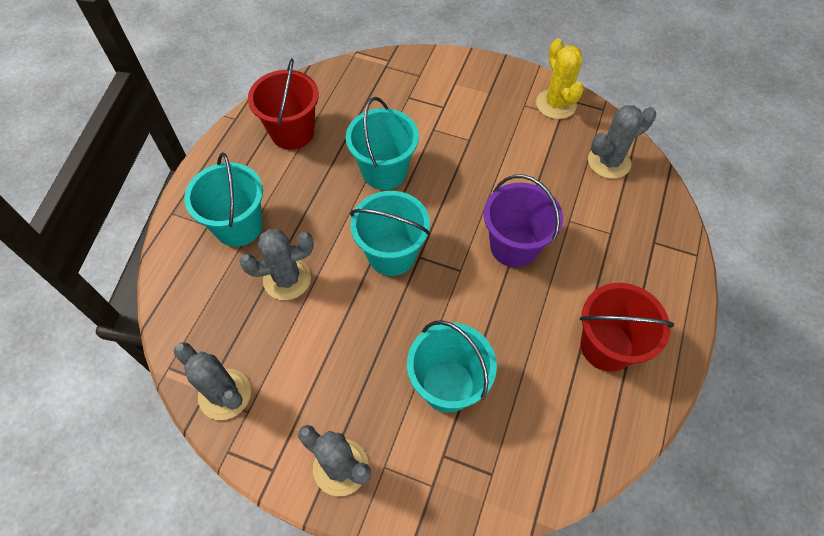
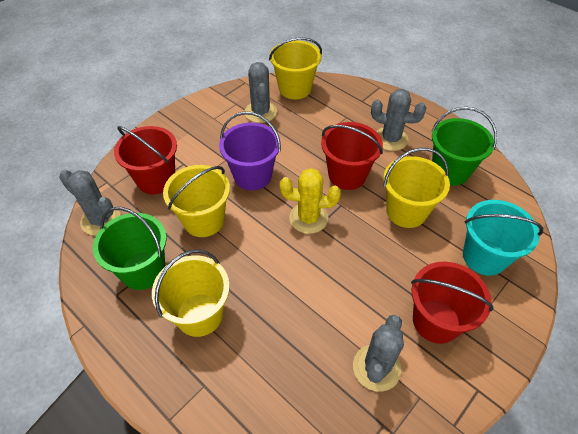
green bucket: 0 -> 2
red bucket: 2 -> 3
turquoise bucket: 4 -> 1
yellow bucket: 0 -> 4

